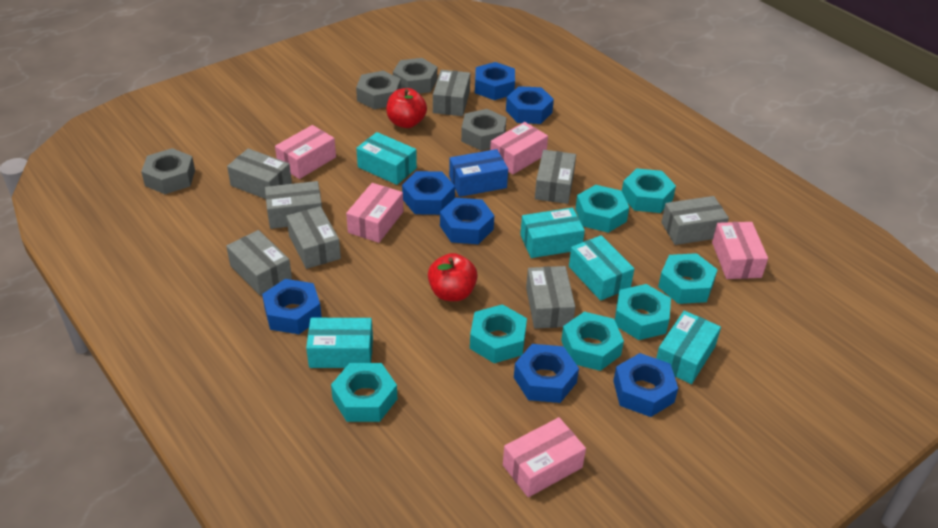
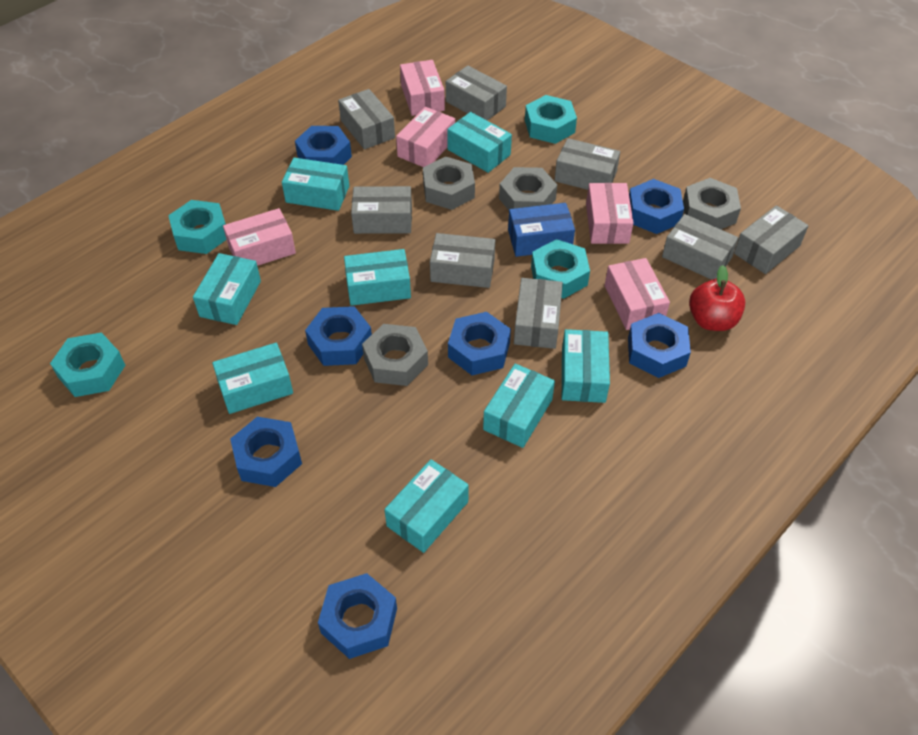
red apple: 2 -> 1
turquoise box: 5 -> 8
turquoise nut: 7 -> 4

